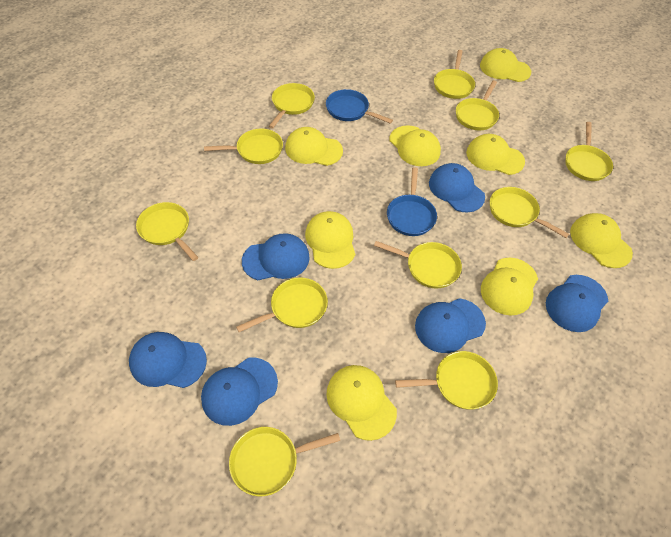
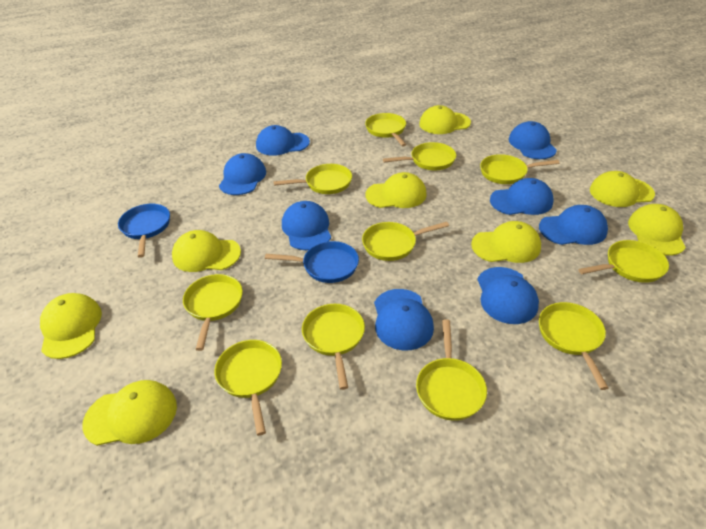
blue cap: 6 -> 8

